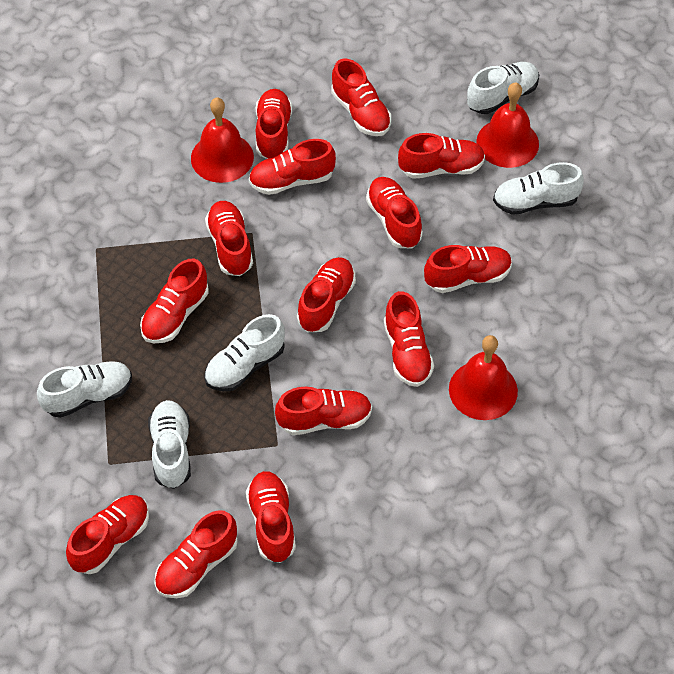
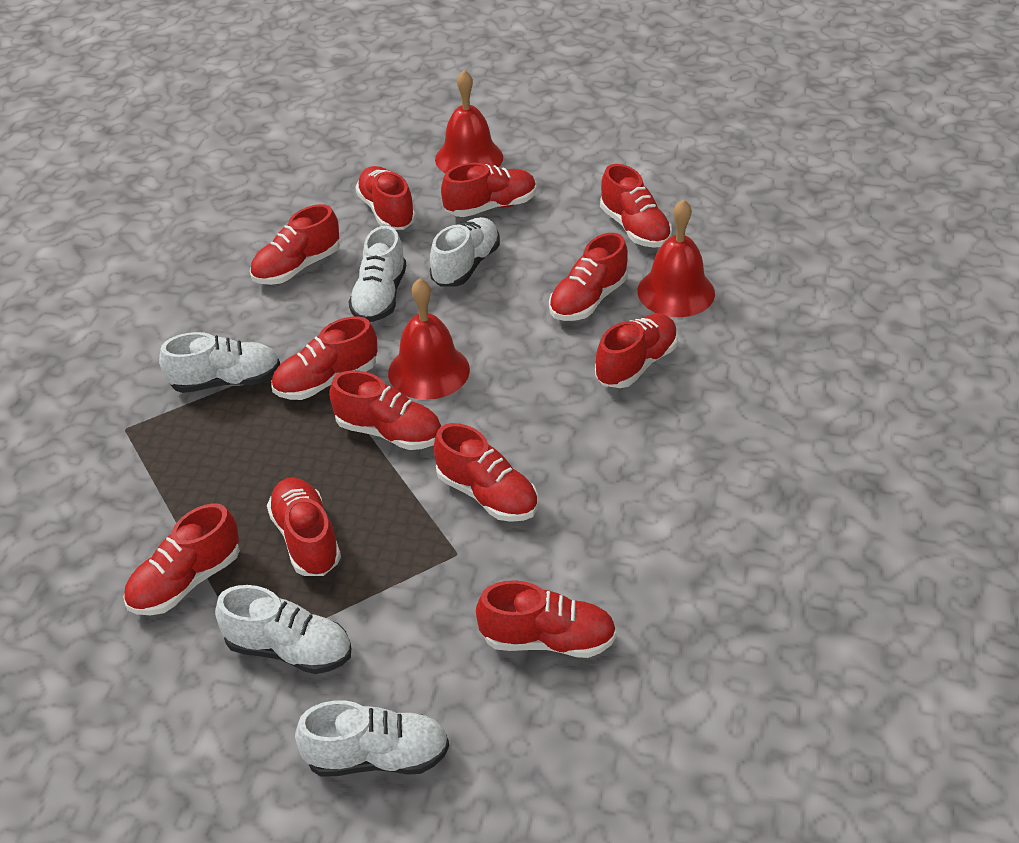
red shoe: 14 -> 12

